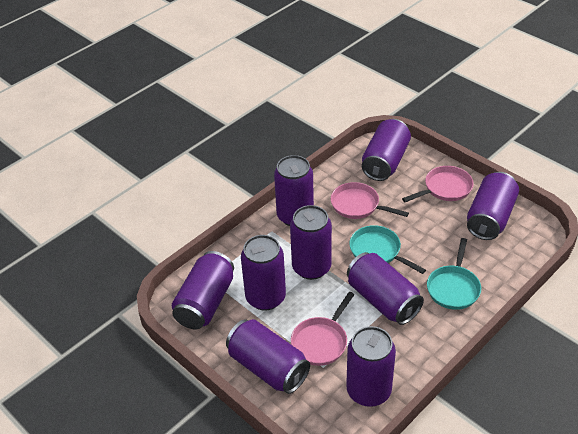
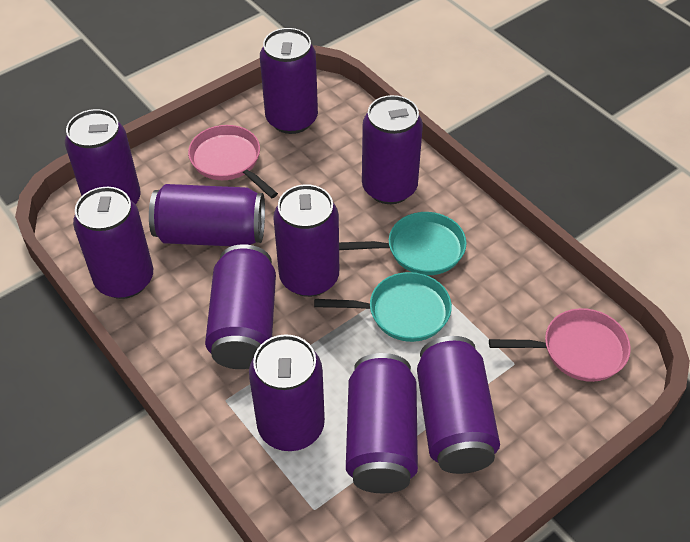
pink pan: 3 -> 2
purple can: 9 -> 10

